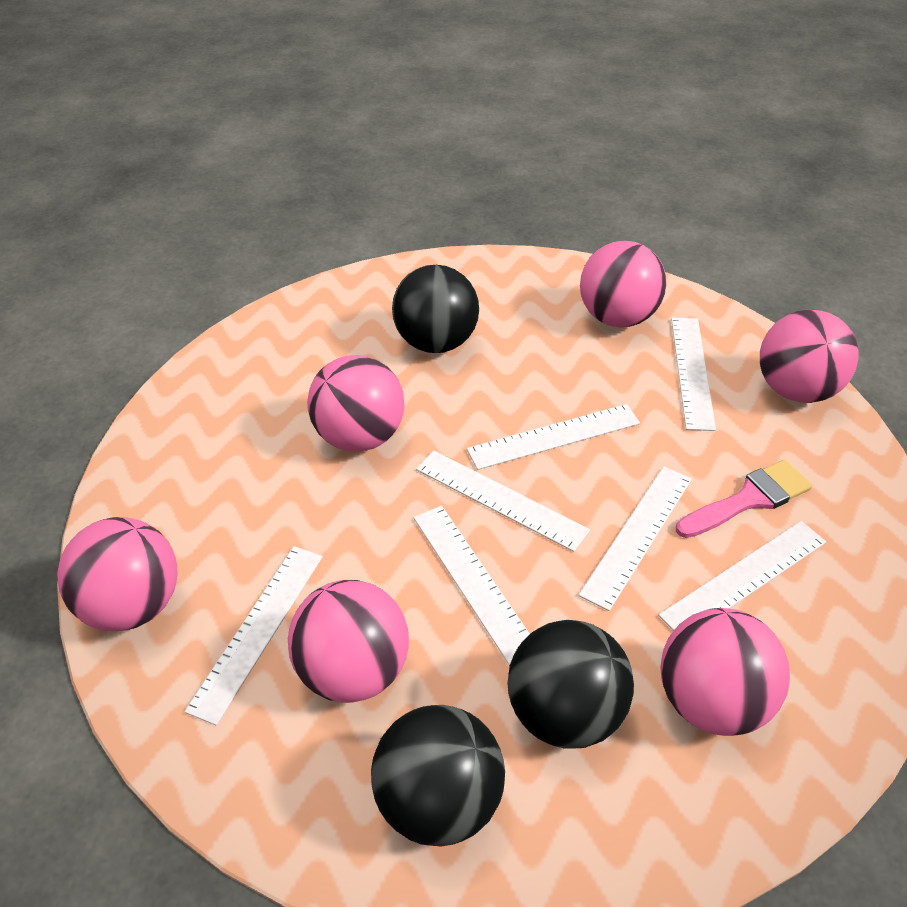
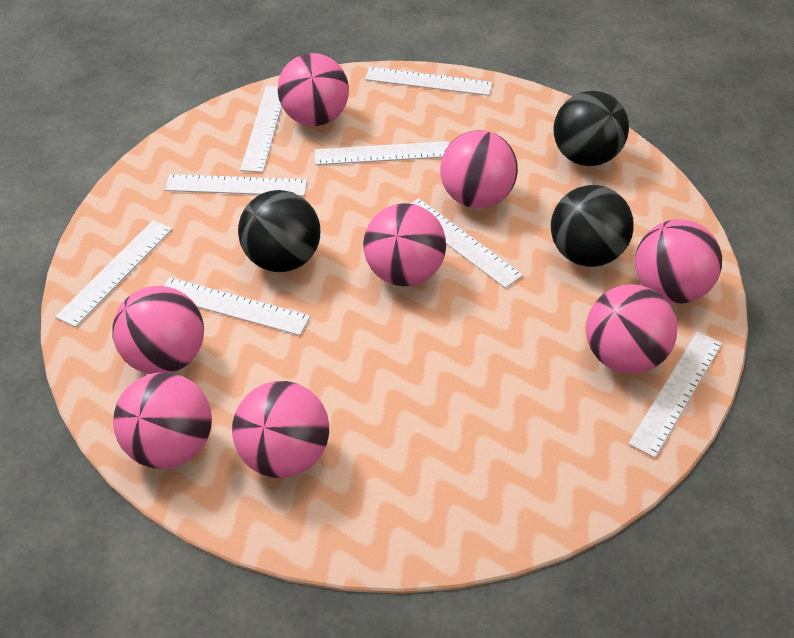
pink ball: 6 -> 8
pink brush: 1 -> 0
white ruler: 7 -> 8

